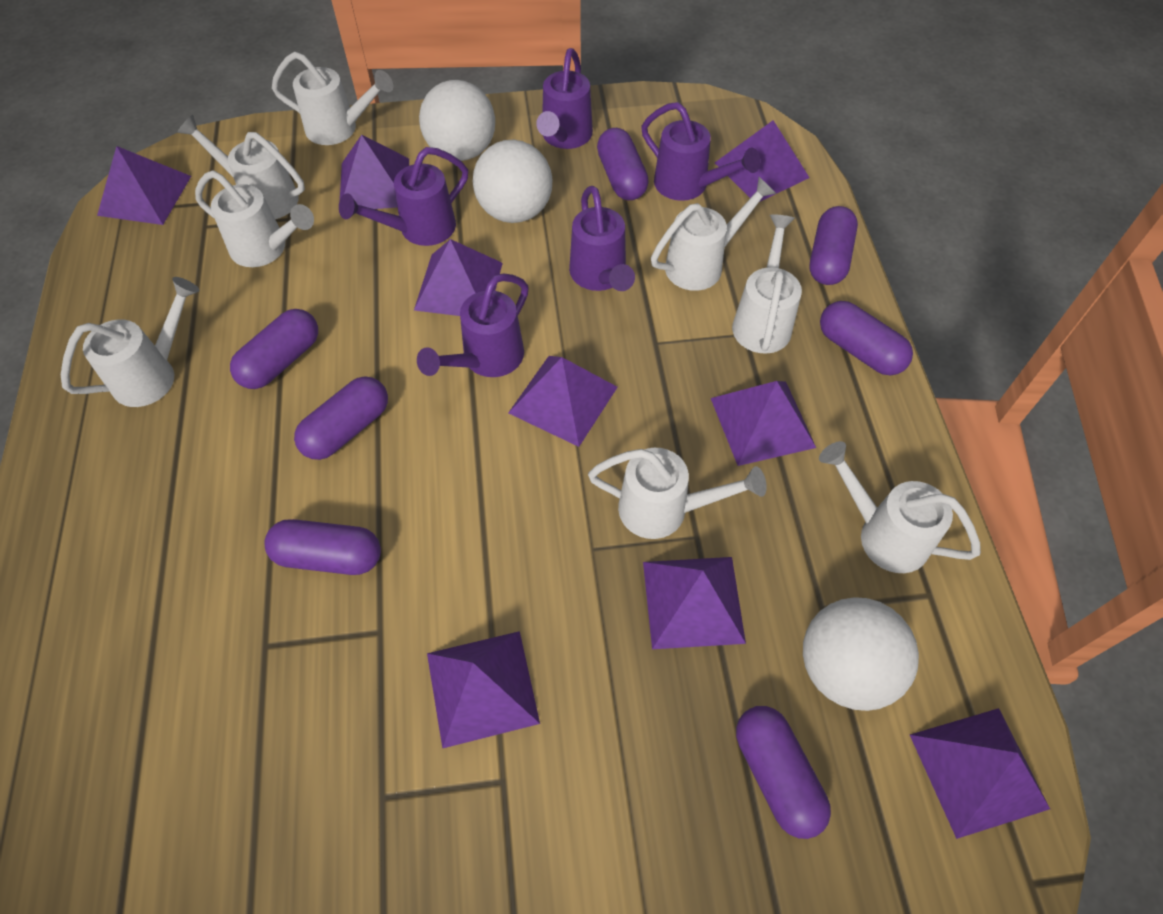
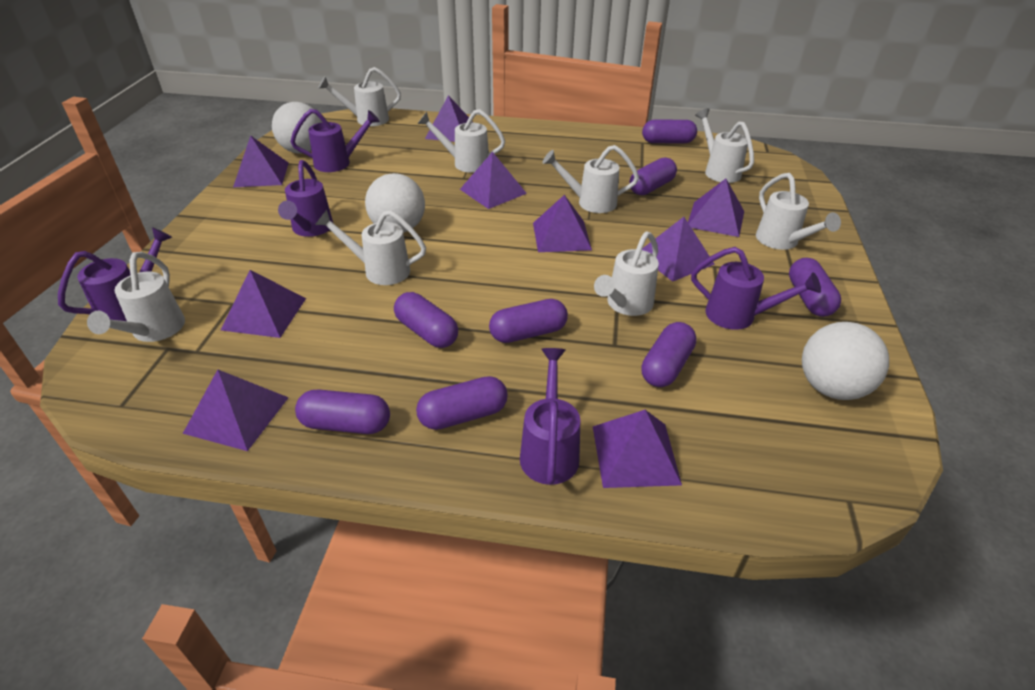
purple capsule: 7 -> 8

